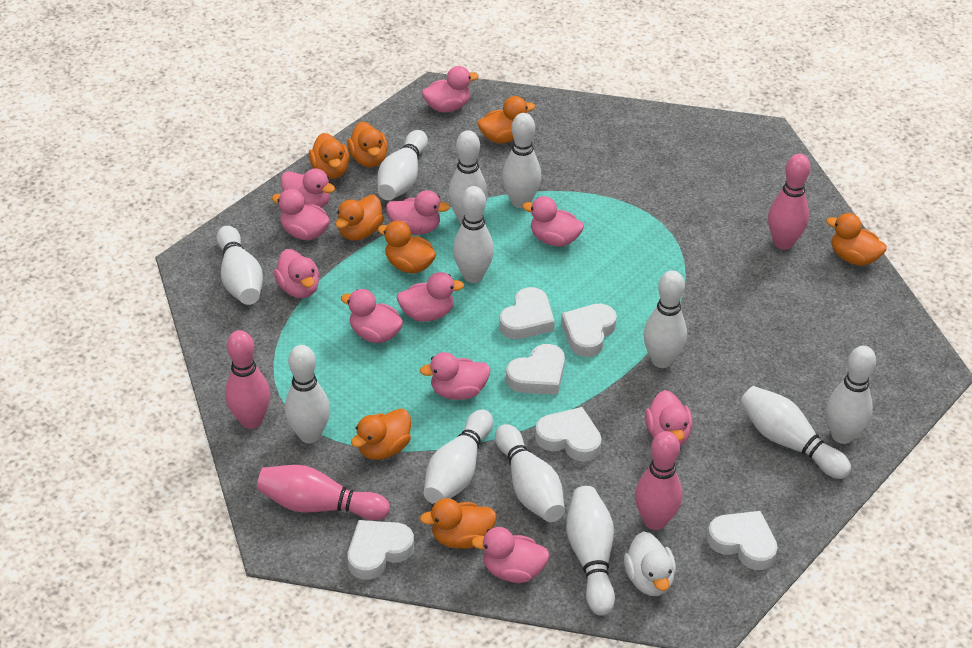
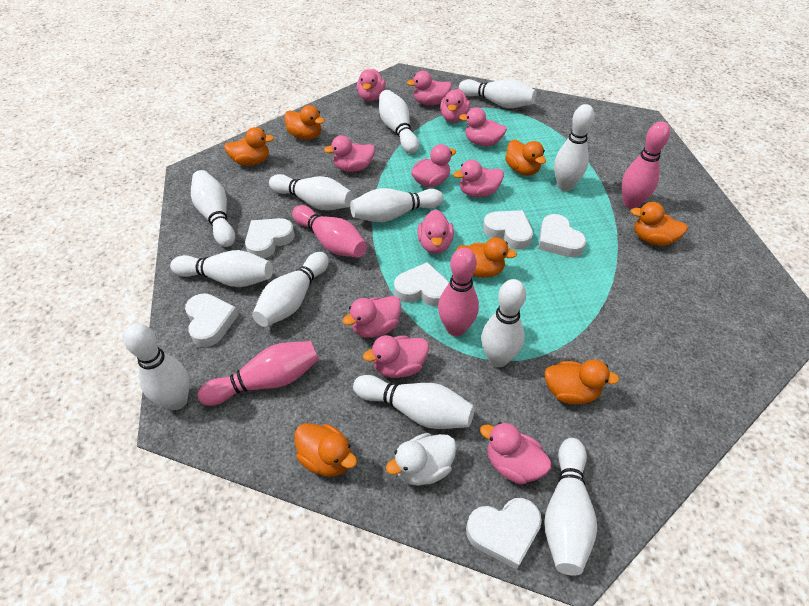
orange duck: 8 -> 7

